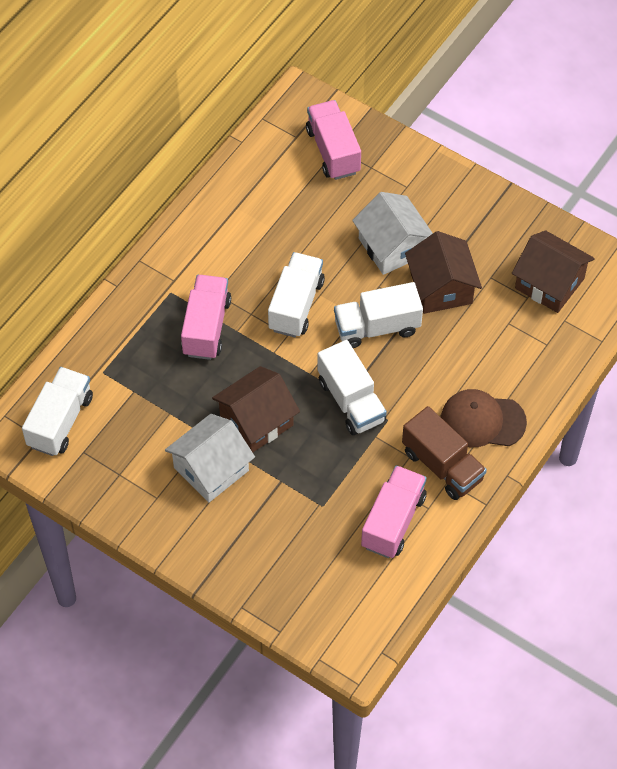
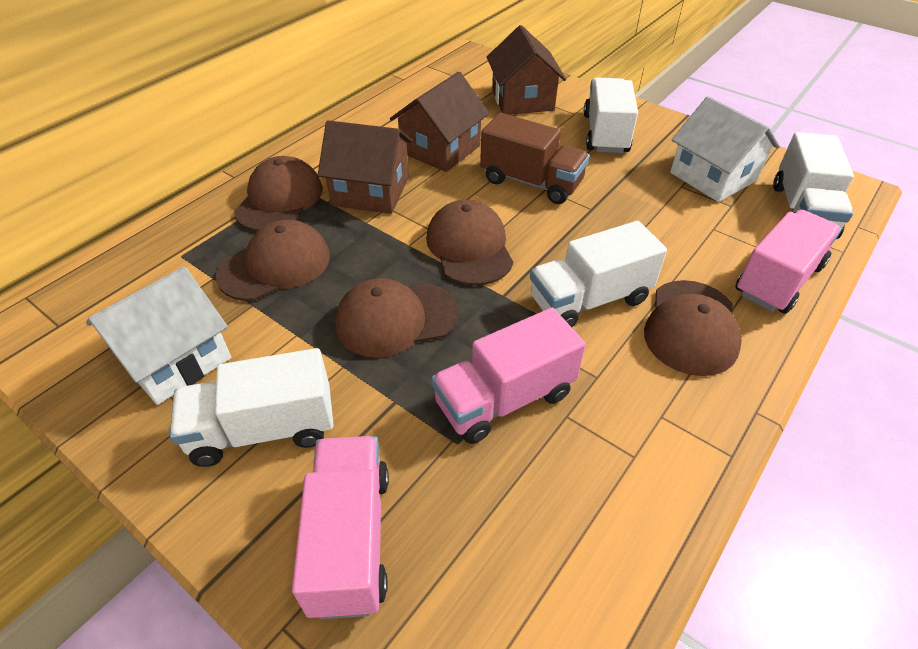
brown cap: 1 -> 5

